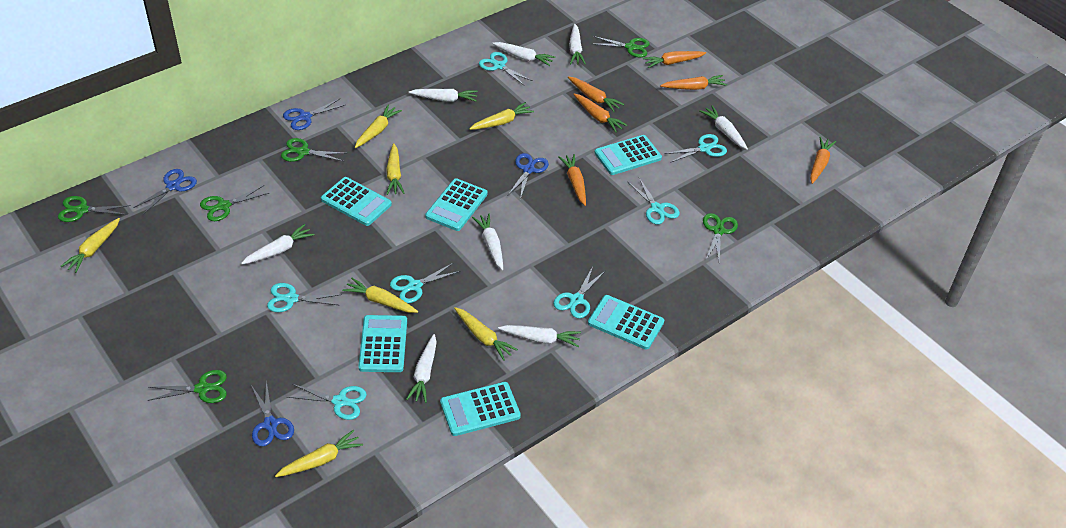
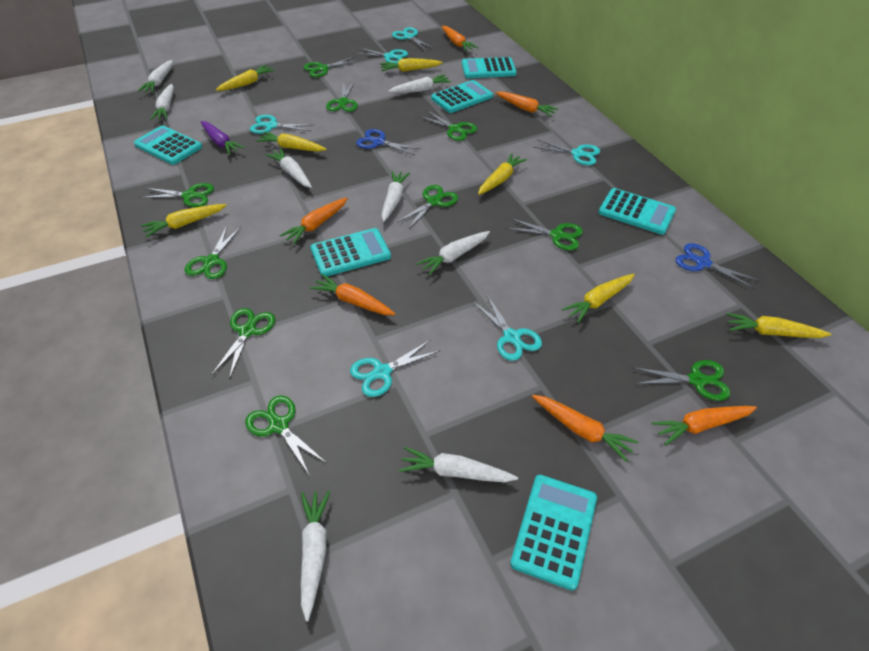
blue scissors: 4 -> 2
green scissors: 6 -> 10
purple carrot: 0 -> 1
turquoise scissors: 7 -> 6

